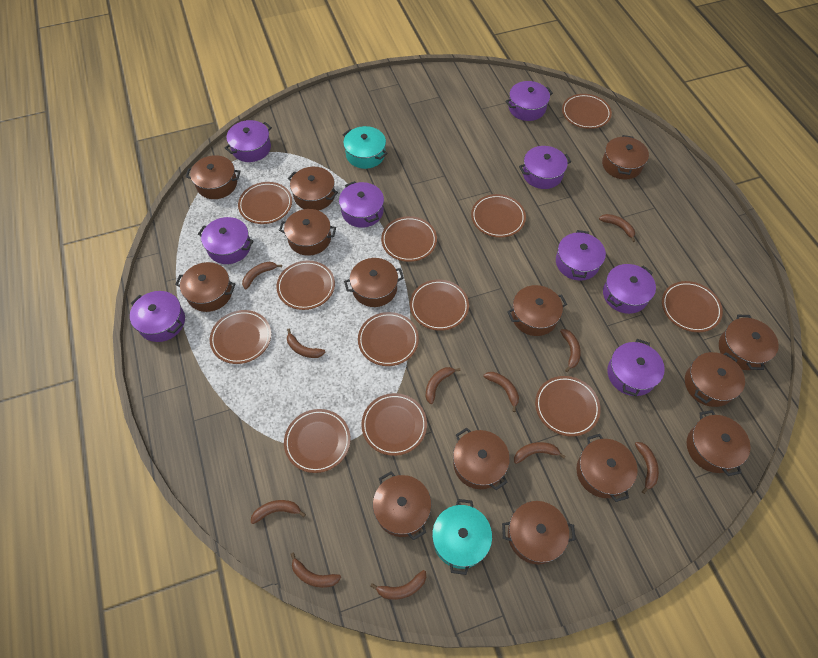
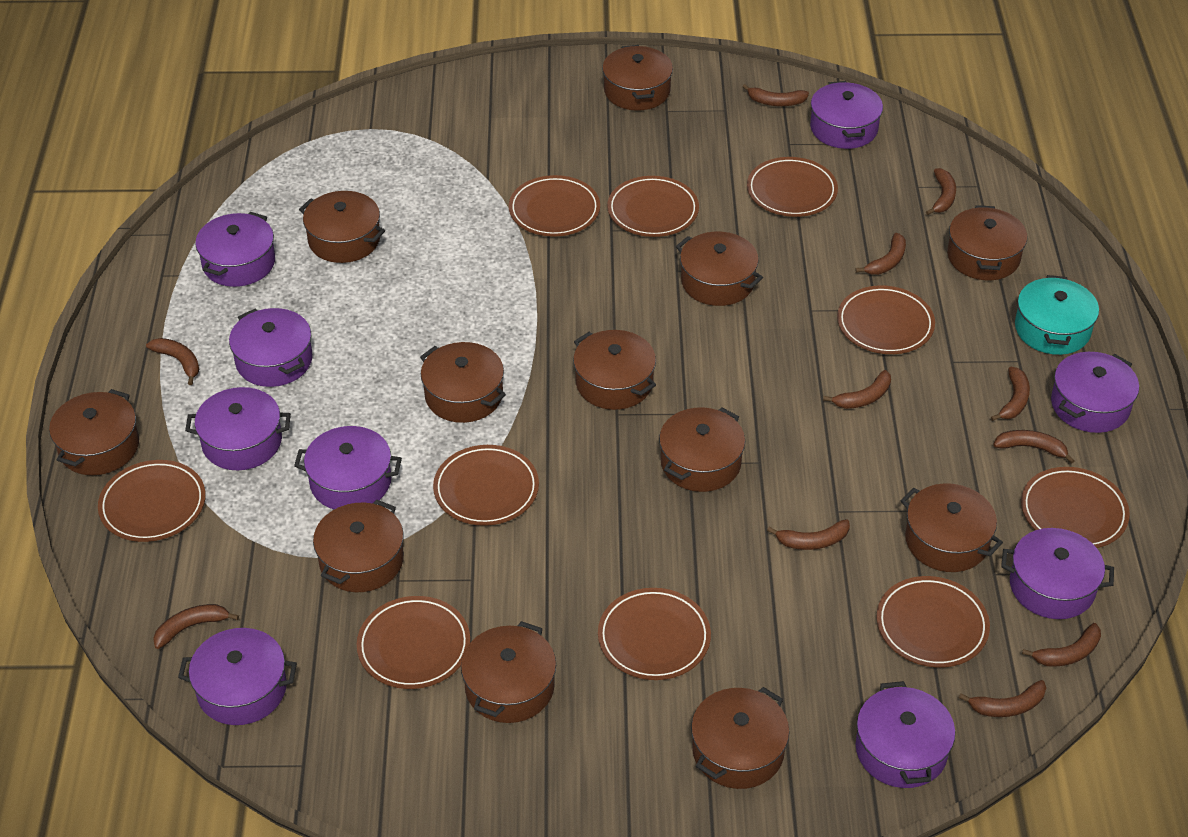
brown plate: 12 -> 10
brown pot: 14 -> 12
turquoise pot: 2 -> 1

